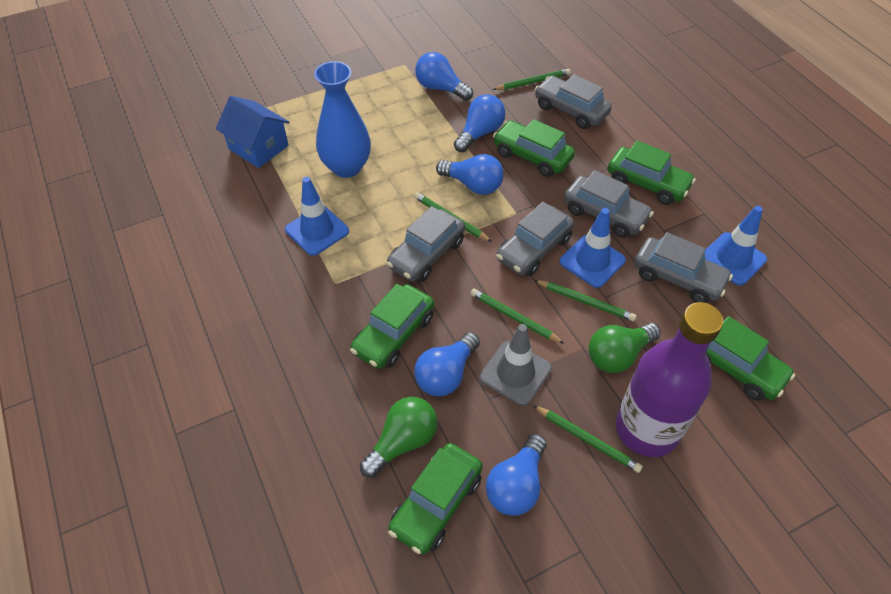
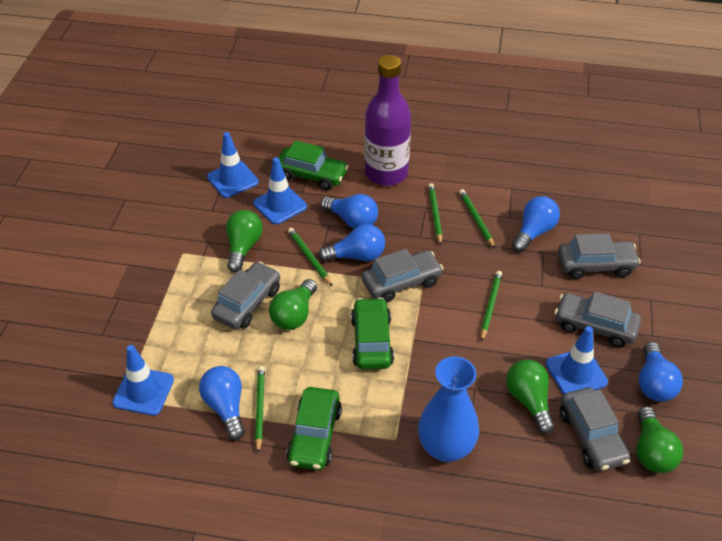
blue house: 1 -> 0
blue traffic cone: 3 -> 4
green car: 5 -> 3
green light bulb: 2 -> 4
grey traffic cone: 1 -> 0

